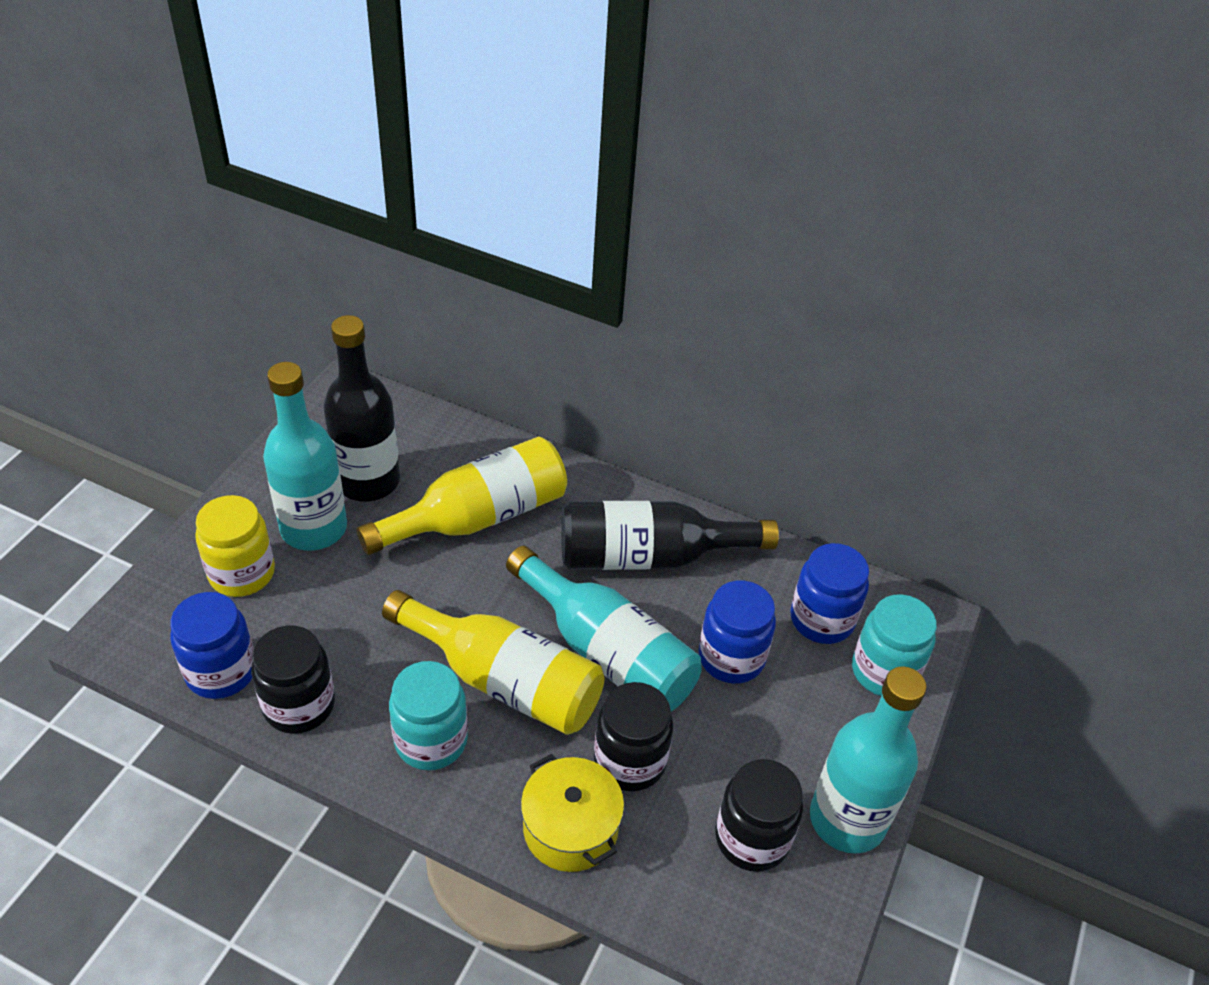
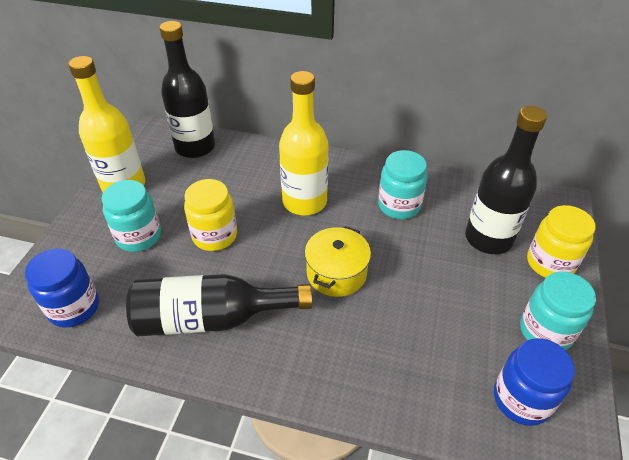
black bottle: 2 -> 3
black jar: 3 -> 0
blue jar: 3 -> 2
turquoise bottle: 3 -> 0
turquoise jar: 2 -> 3
yellow jar: 1 -> 2

